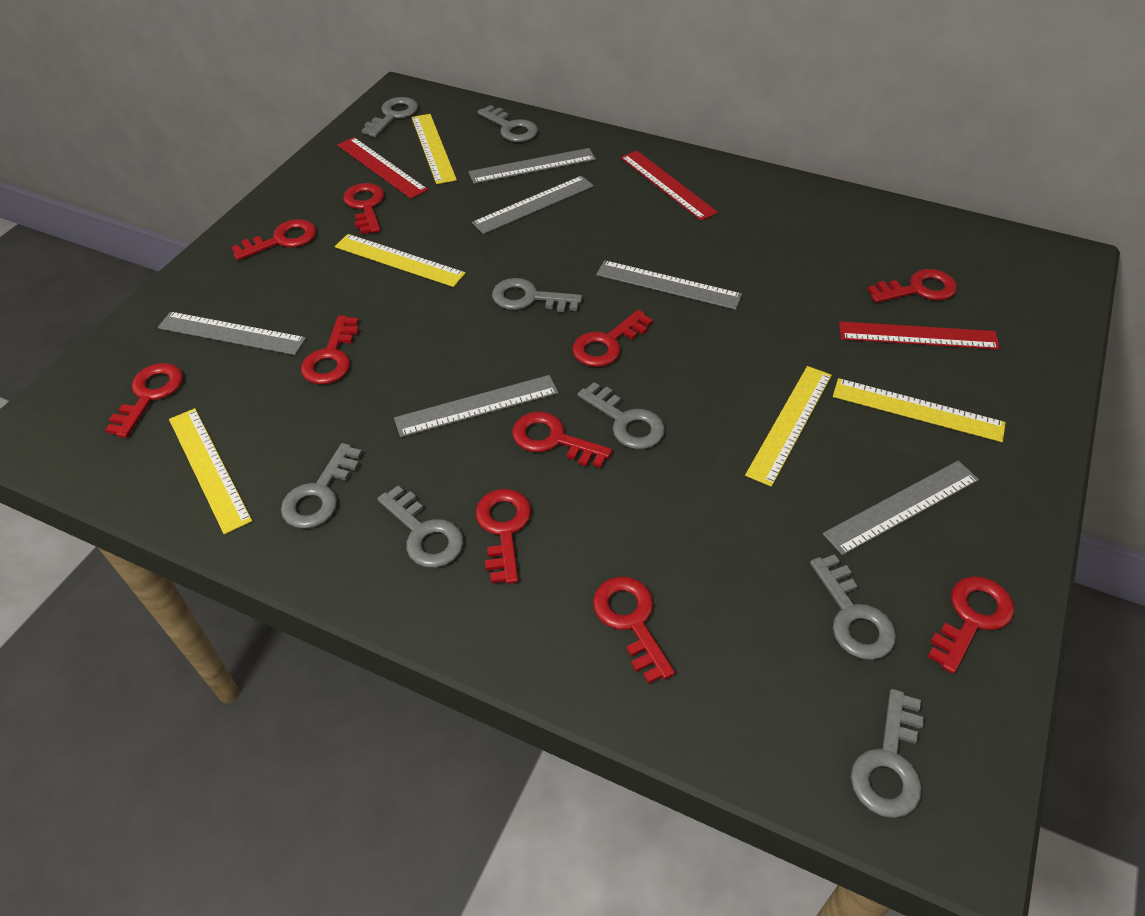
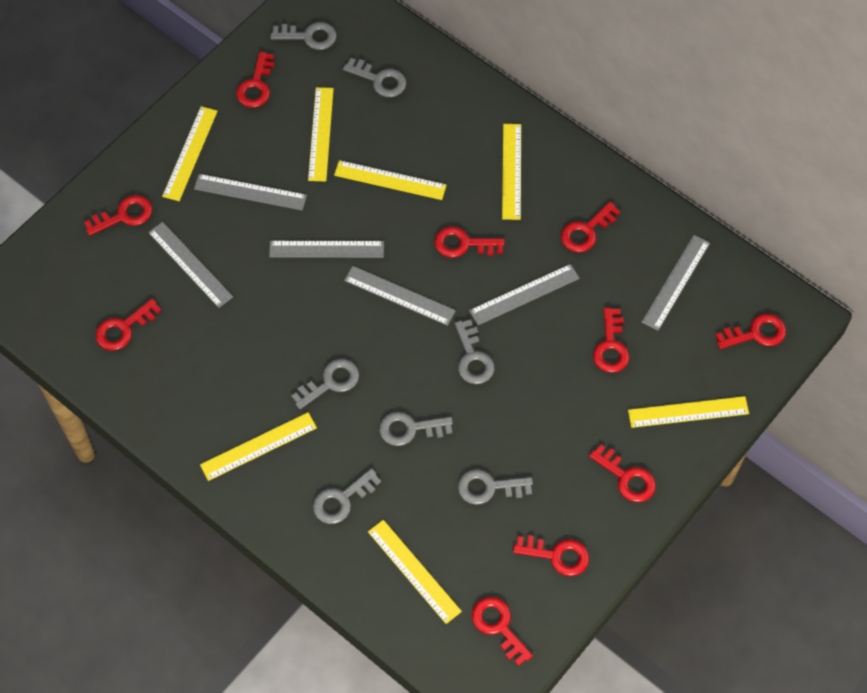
grey key: 8 -> 7
red ruler: 3 -> 0
yellow ruler: 5 -> 7

